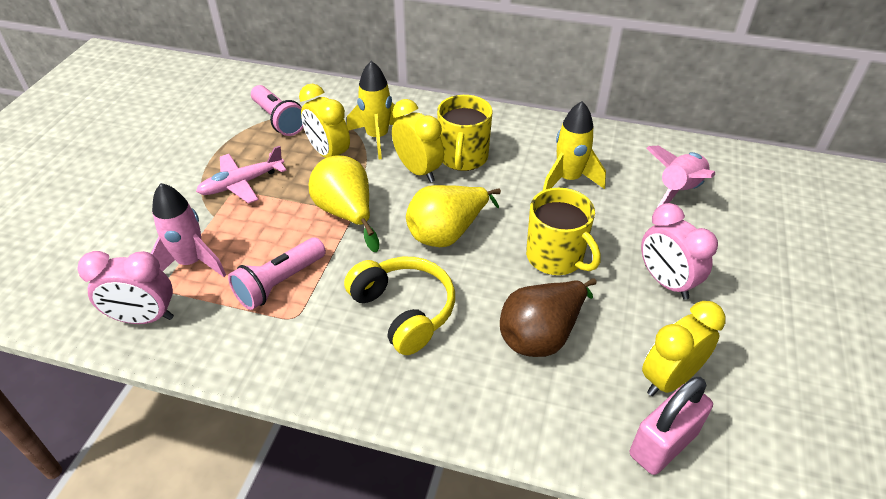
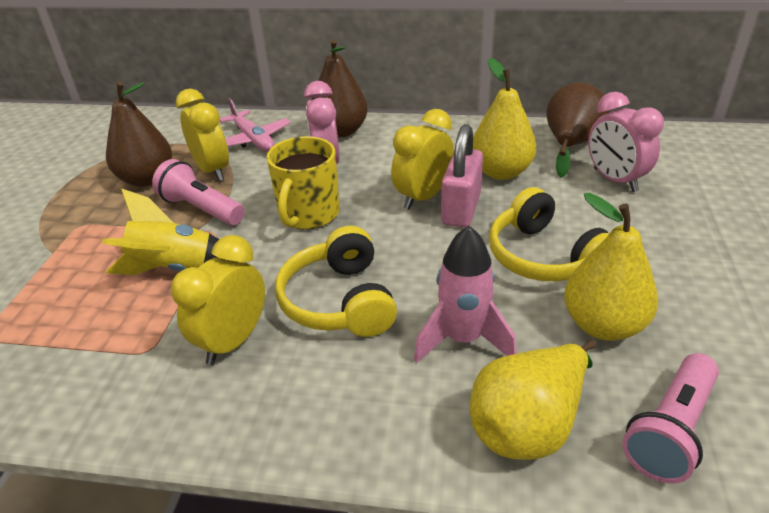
brown pear: 1 -> 3
pink rocket: 2 -> 1
yellow headphones: 1 -> 2
yellow mug: 2 -> 1
yellow pear: 2 -> 3
yellow rocket: 2 -> 1

